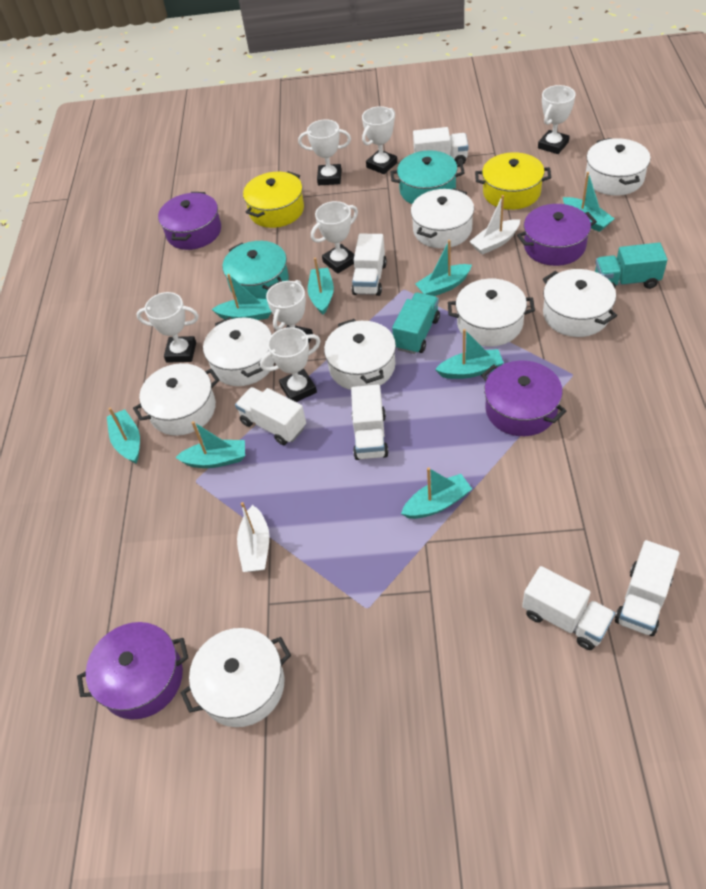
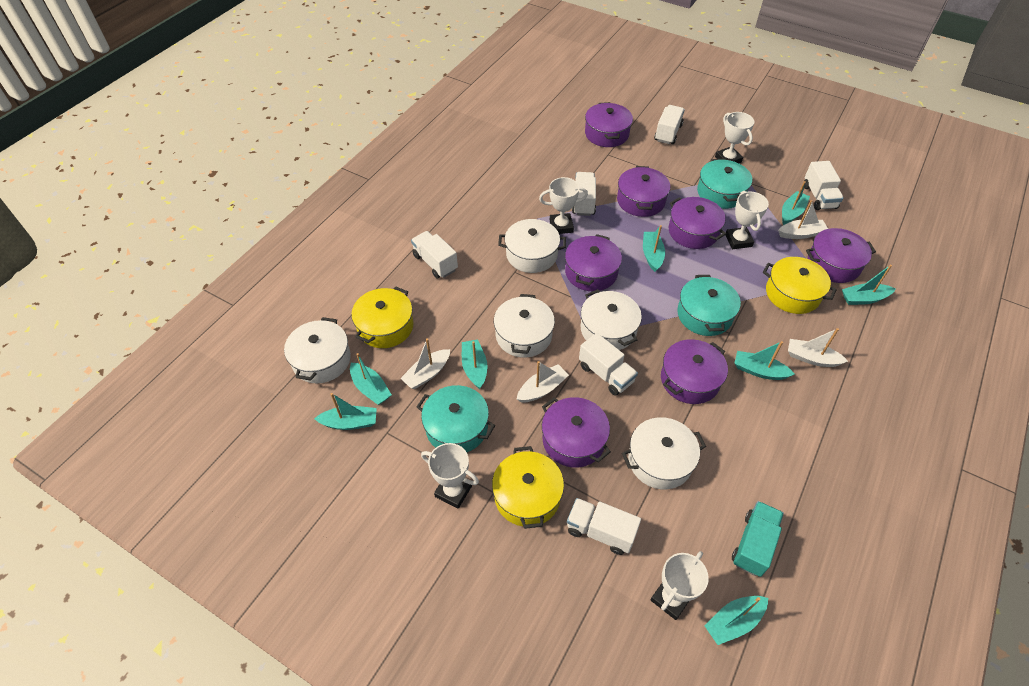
purple pot: 4 -> 7
turquoise pot: 2 -> 3
turquoise truck: 2 -> 1
white boat: 2 -> 4
white pot: 8 -> 5
white trophy: 7 -> 5
yellow pot: 2 -> 3

